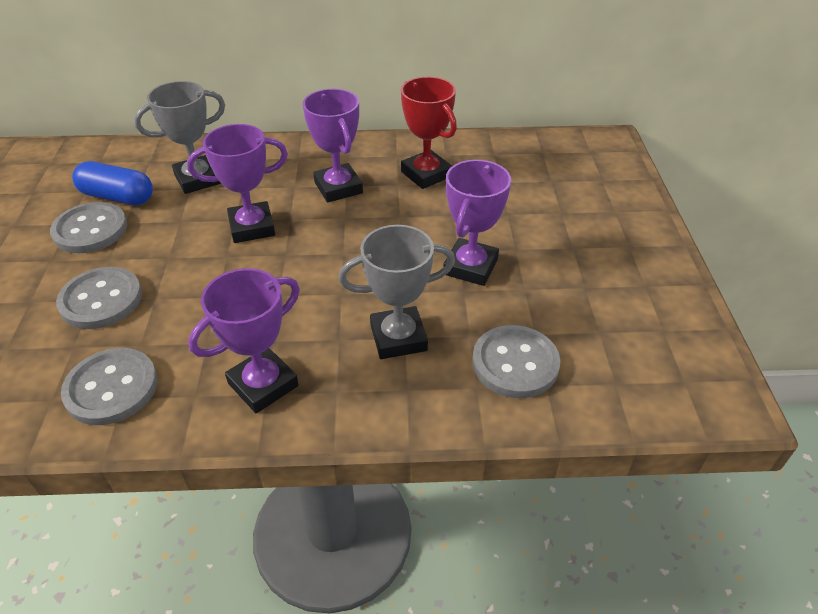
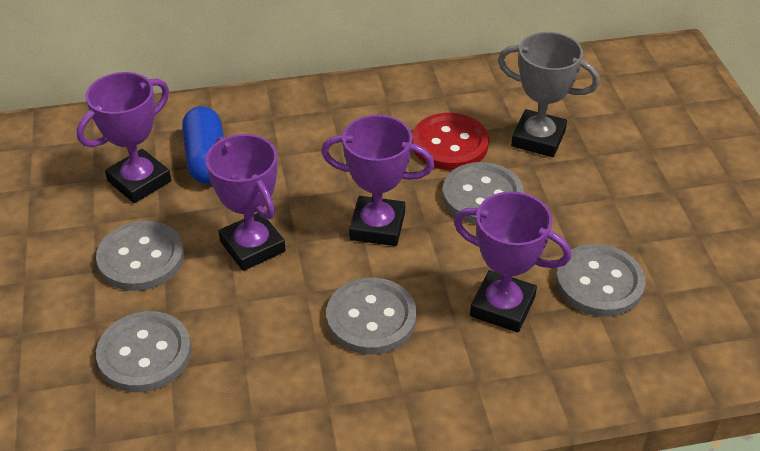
grey button: 4 -> 5
grey trophy: 2 -> 1
red button: 0 -> 1
red trophy: 1 -> 0

